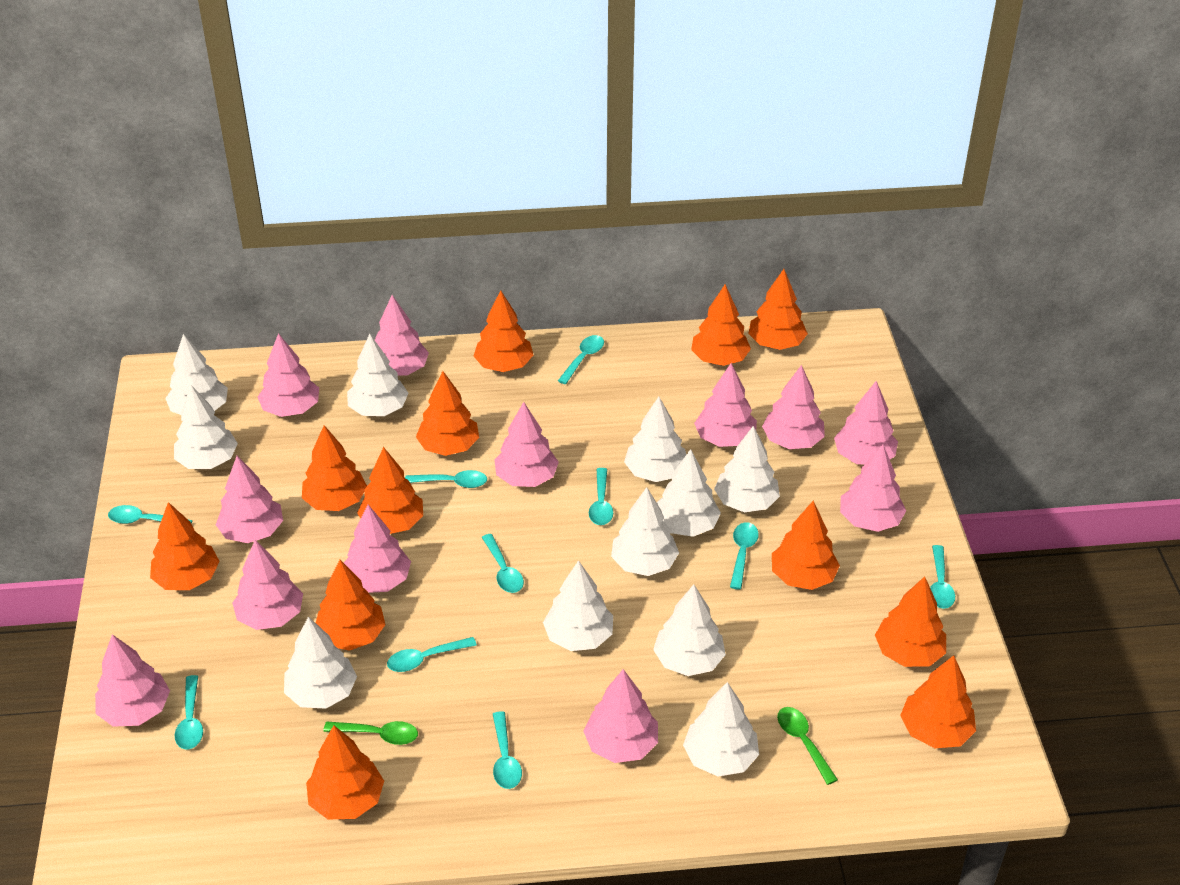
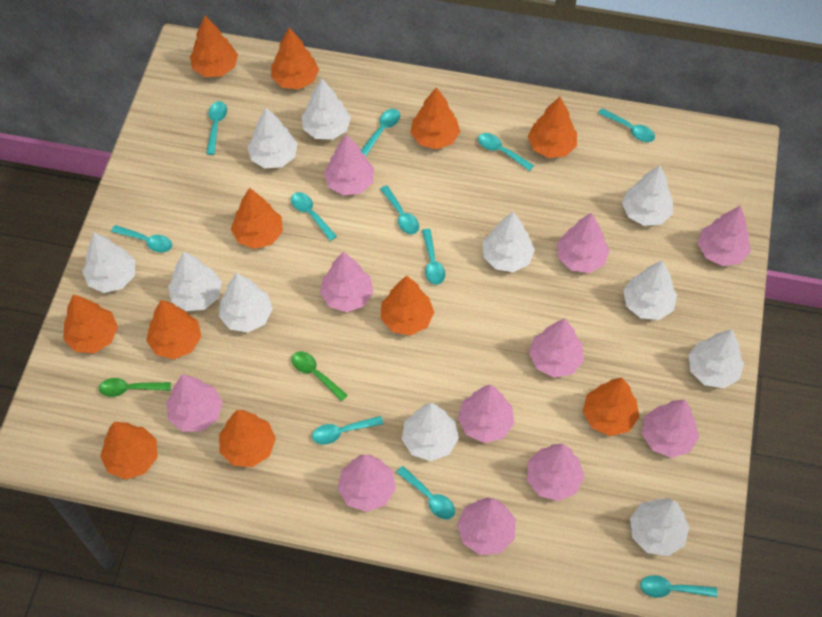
orange tree: 12 -> 11
pink tree: 12 -> 11
turquoise spoon: 10 -> 11

